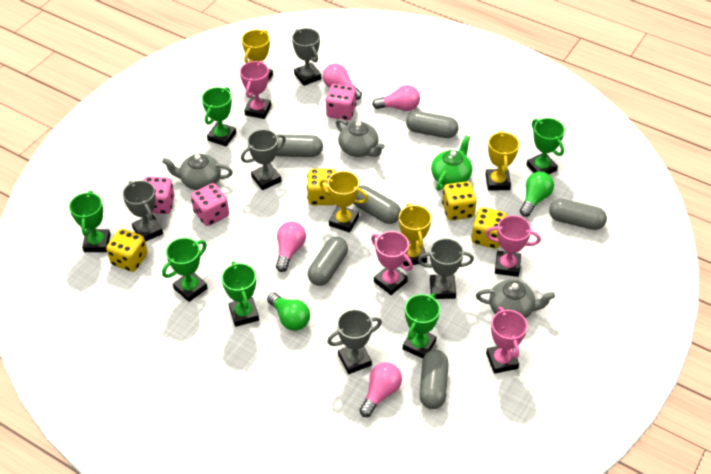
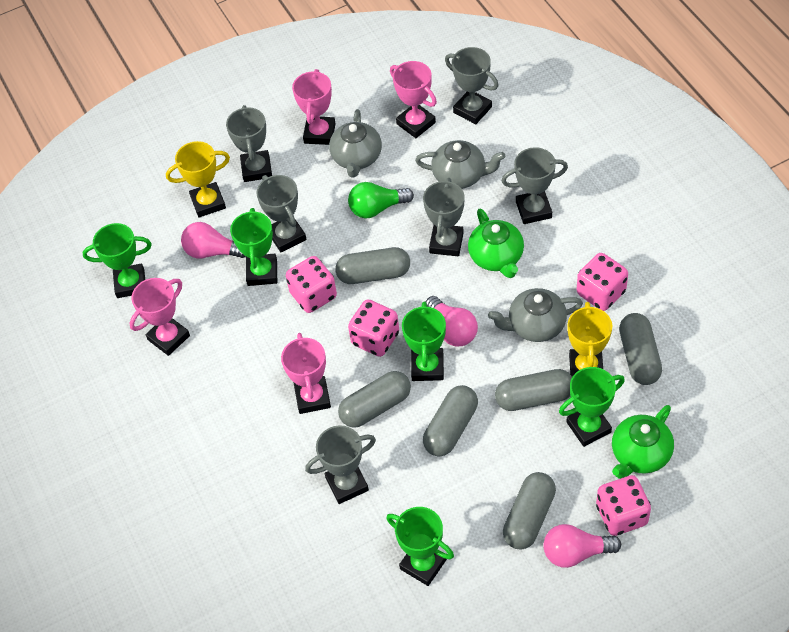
green light bulb: 2 -> 1
green teapot: 1 -> 2
green trophy: 6 -> 5
grey trophy: 5 -> 6
pink dice: 3 -> 4
pink light bulb: 4 -> 3
yellow dice: 4 -> 0
yellow trophy: 4 -> 2

